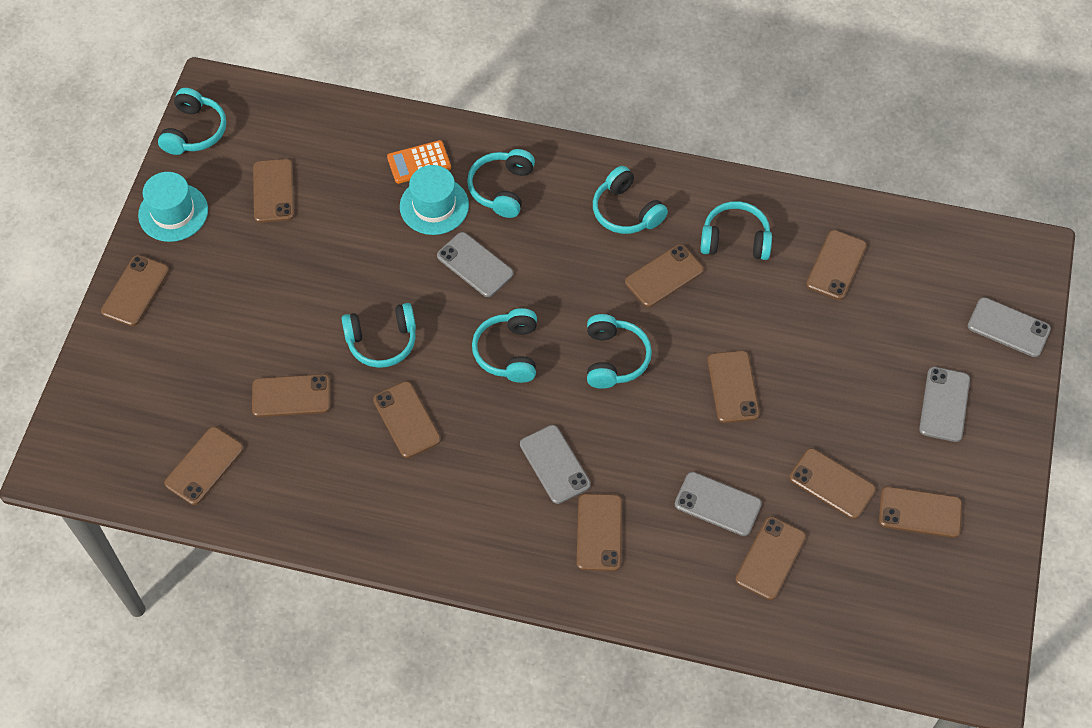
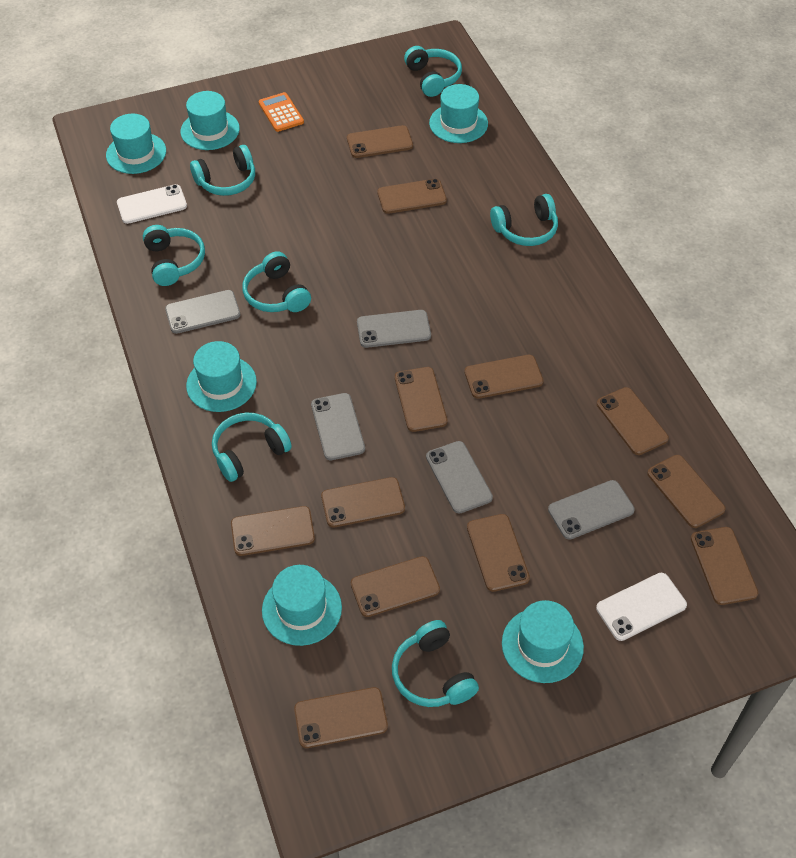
turquoise hat: 2 -> 6
white phone: 0 -> 2

